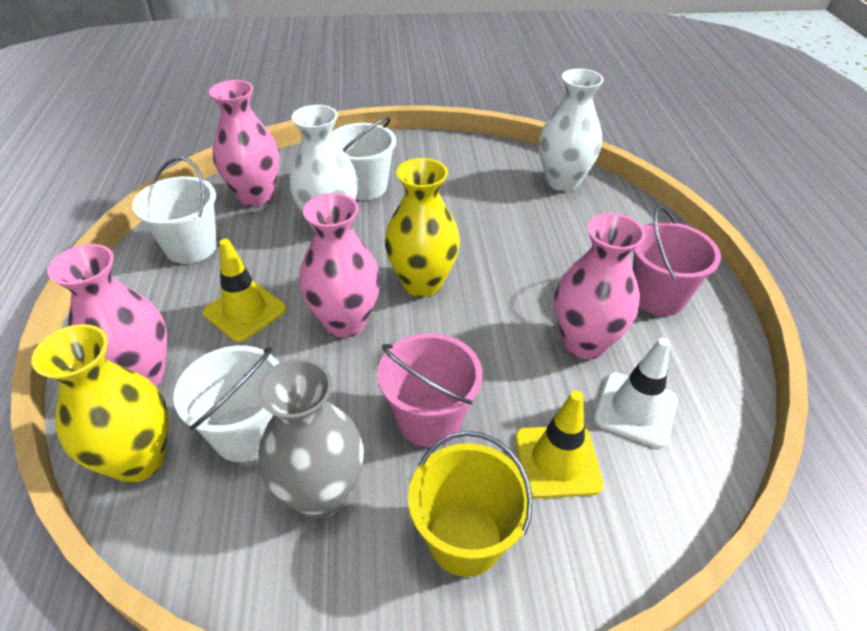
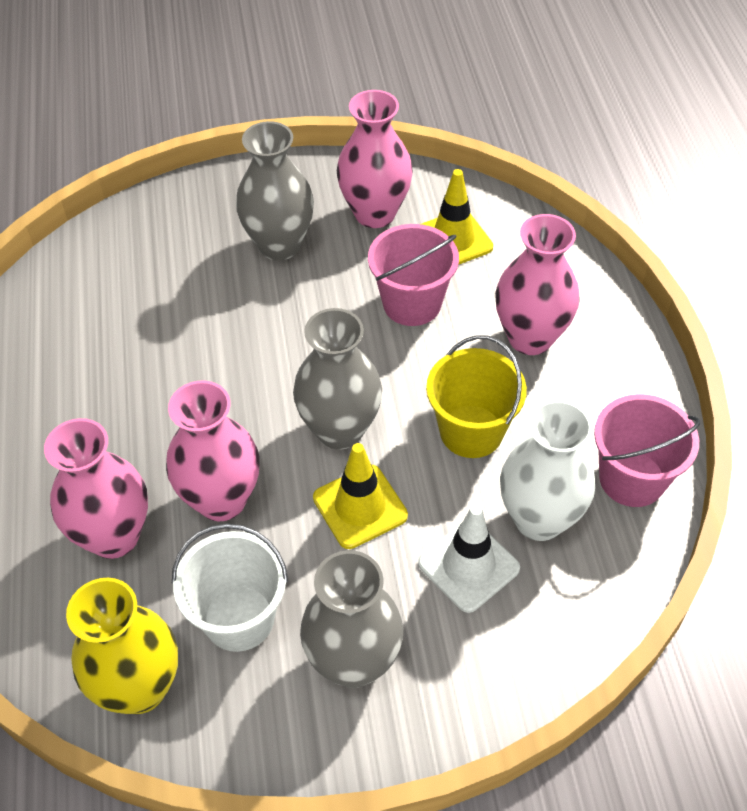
grey vase: 1 -> 3
white bucket: 3 -> 1
white vase: 2 -> 1
yellow vase: 2 -> 1

